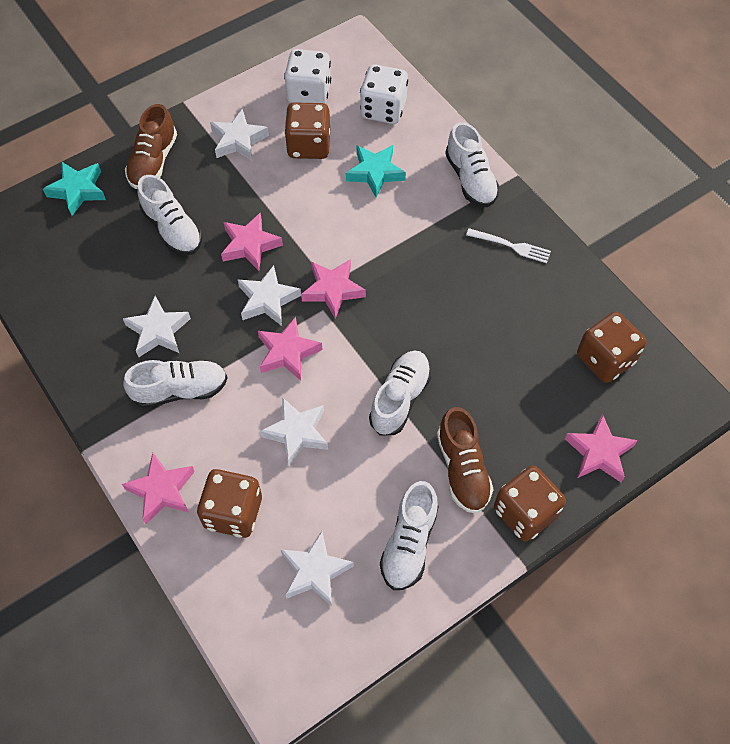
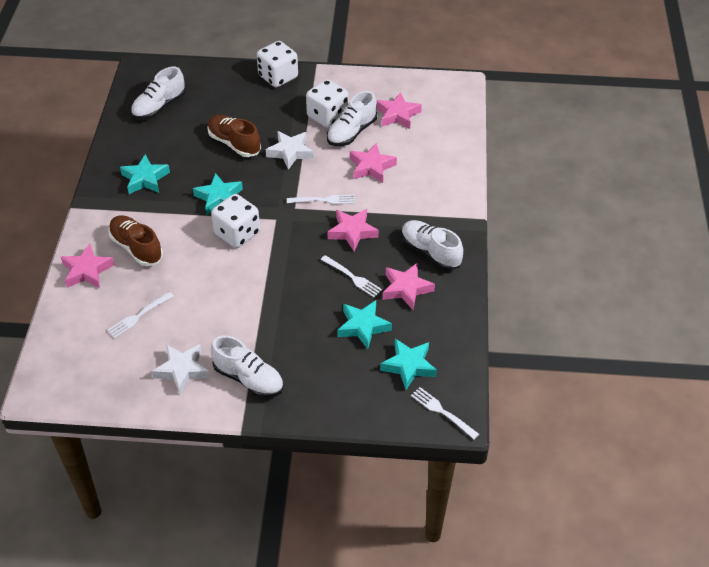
brown dice: 4 -> 0
turquoise star: 2 -> 4
white dice: 2 -> 3
white fork: 1 -> 4
white shoe: 5 -> 4
white star: 5 -> 2

